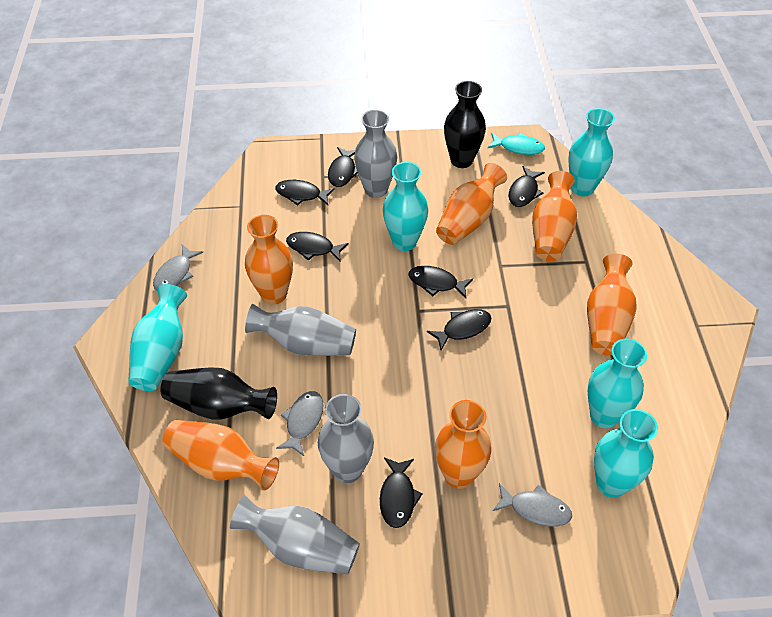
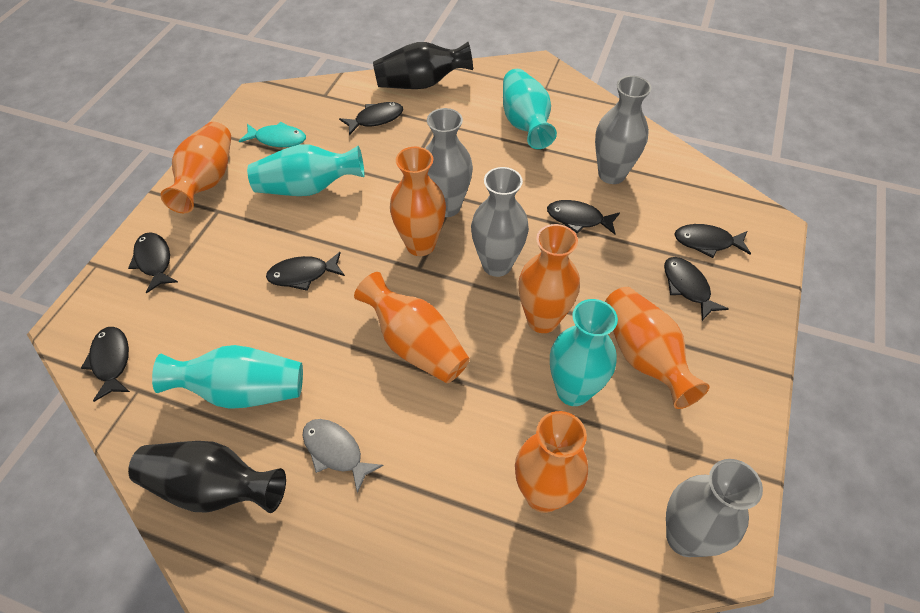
grey fish: 3 -> 1
turquoise vase: 5 -> 4

